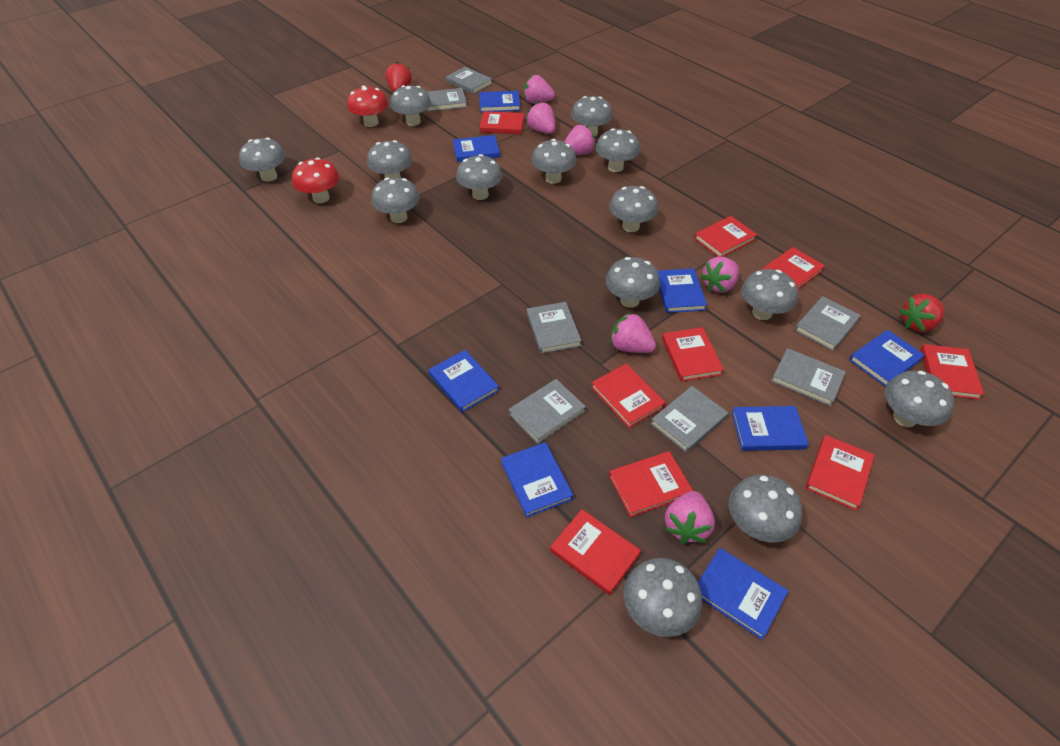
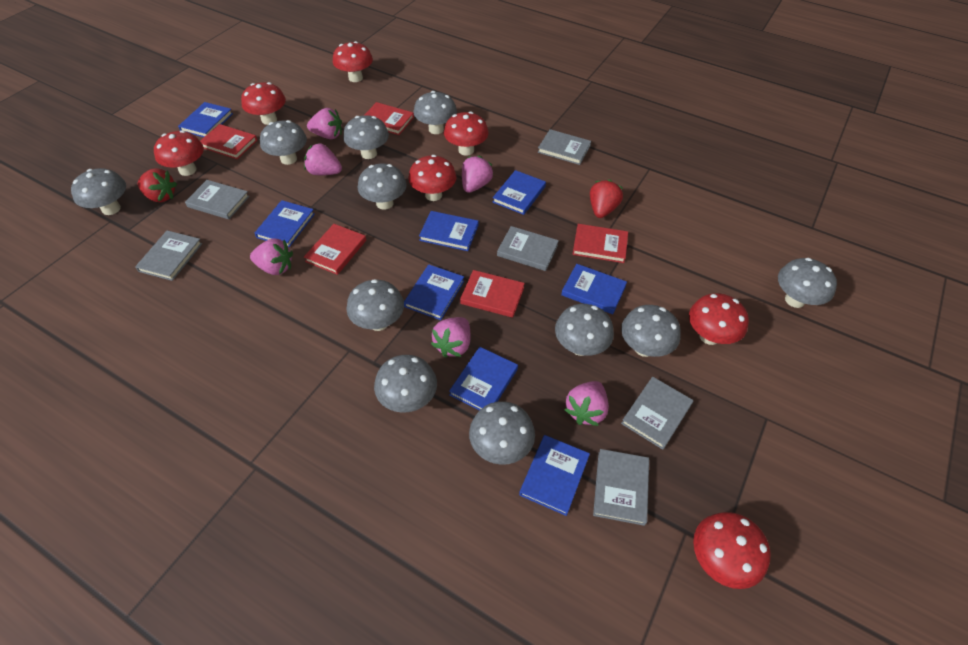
grey book: 7 -> 6
grey mushroom: 14 -> 11
red book: 9 -> 5
red mushroom: 2 -> 7

